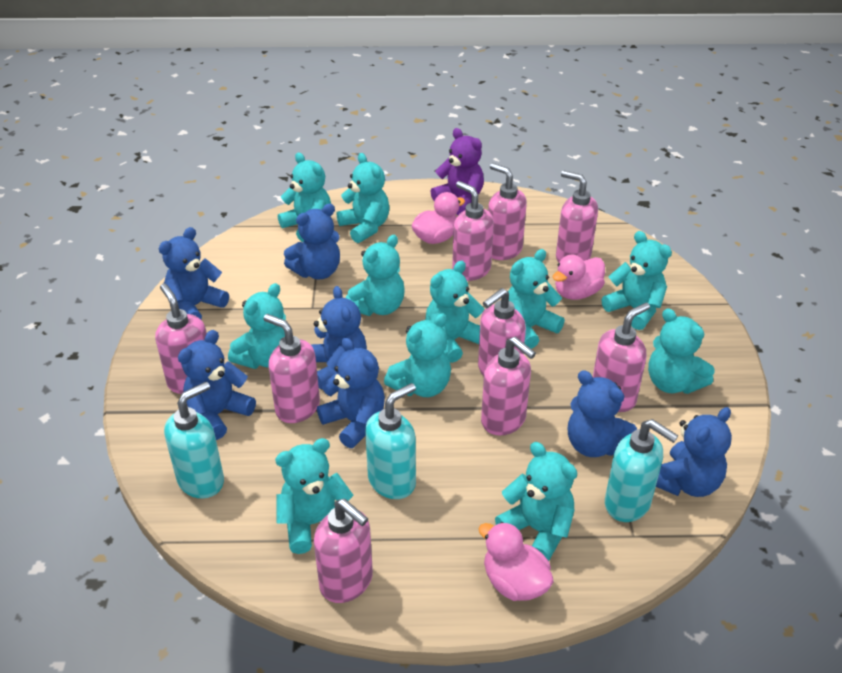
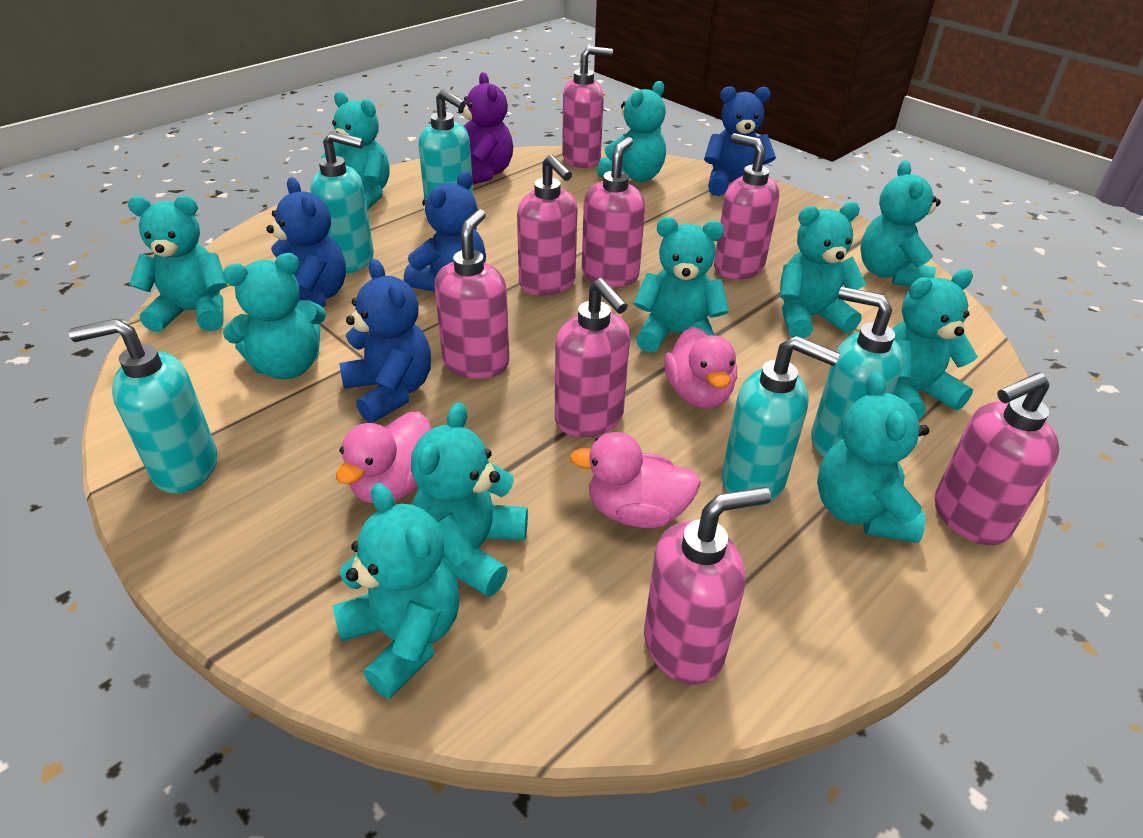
blue teddy bear: 7 -> 4
pink soap dispenser: 9 -> 8
turquoise soap dispenser: 3 -> 5

